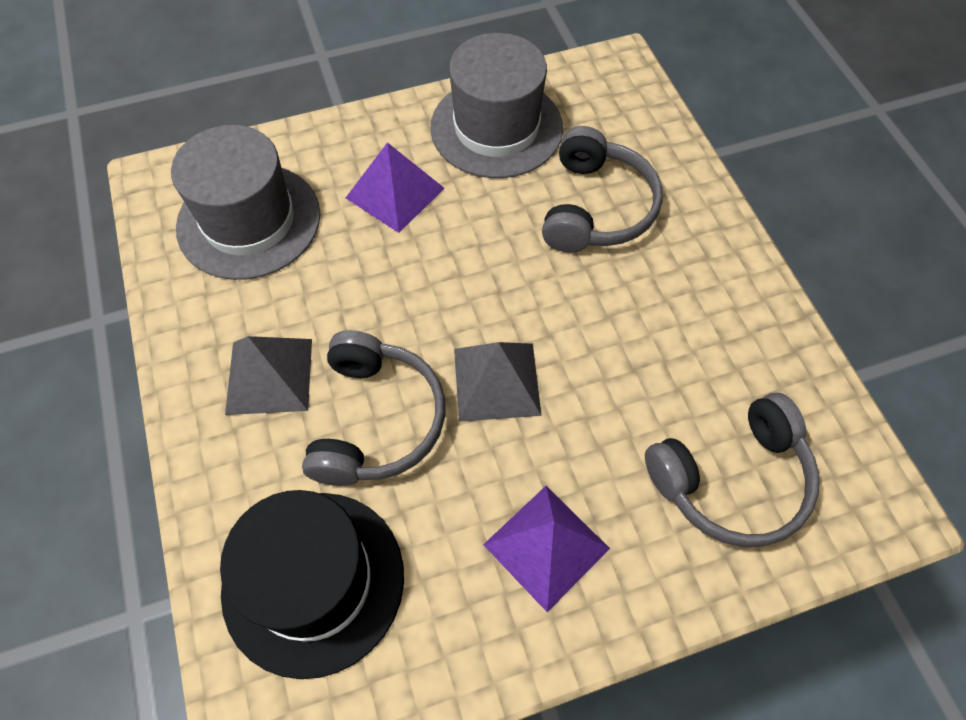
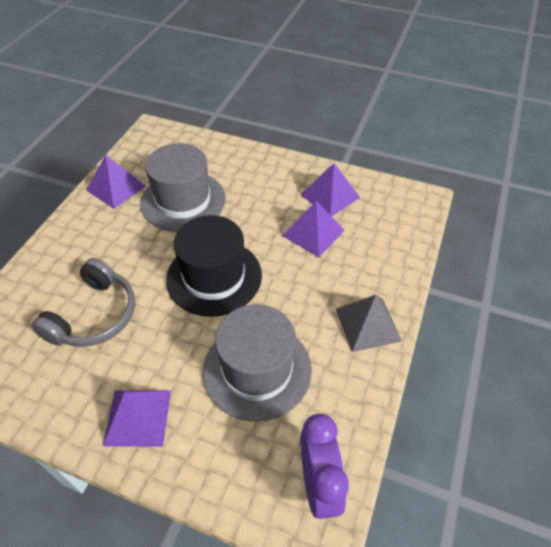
grey headphones: 3 -> 1
grey pyramid: 2 -> 1
purple clock: 0 -> 1
purple pyramid: 2 -> 4

